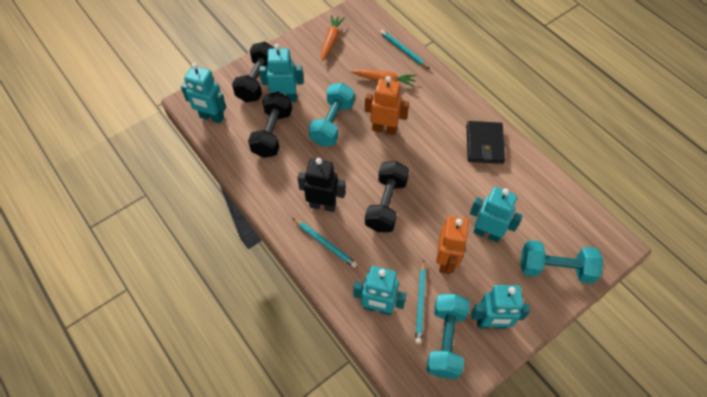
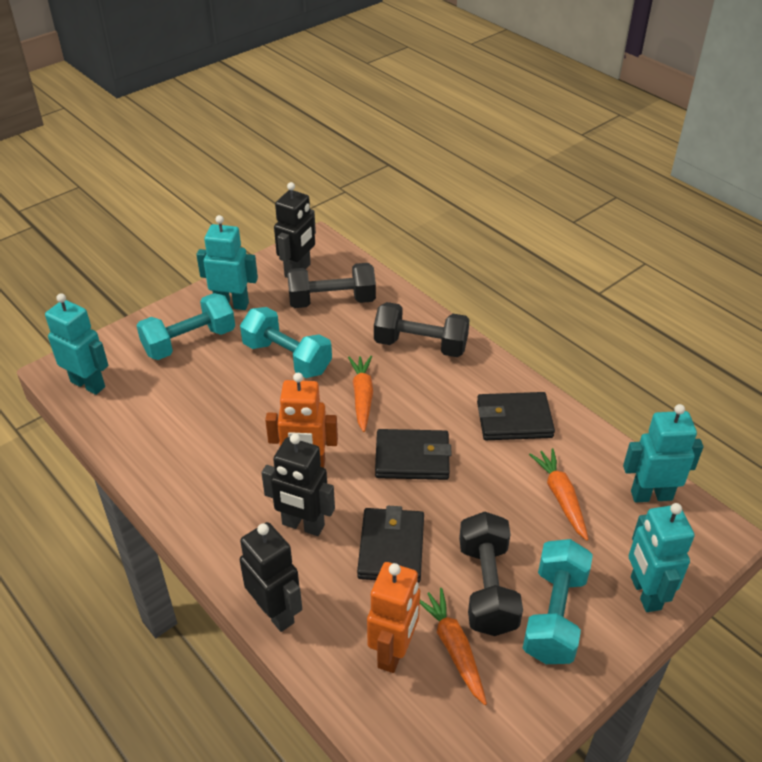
black robot: 1 -> 3
black wallet: 1 -> 3
orange carrot: 2 -> 3
turquoise pencil: 3 -> 0
turquoise robot: 5 -> 4

